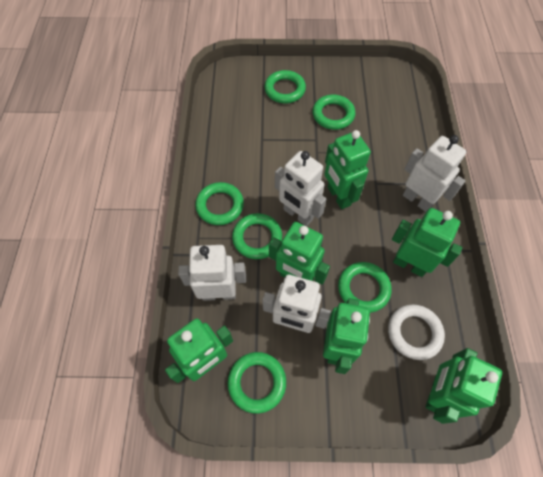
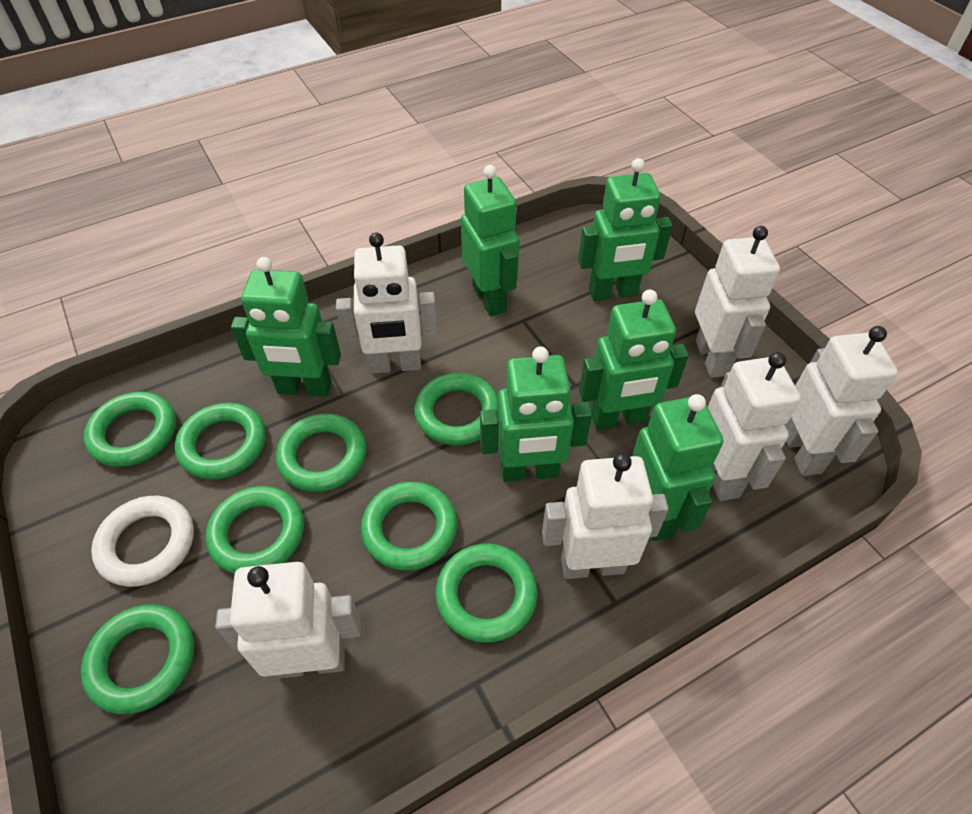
green ring: 6 -> 8
white robot: 4 -> 6

